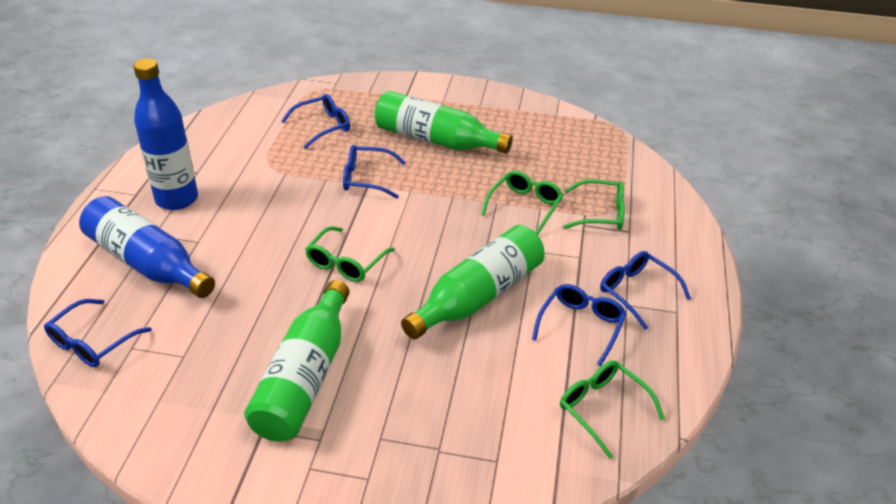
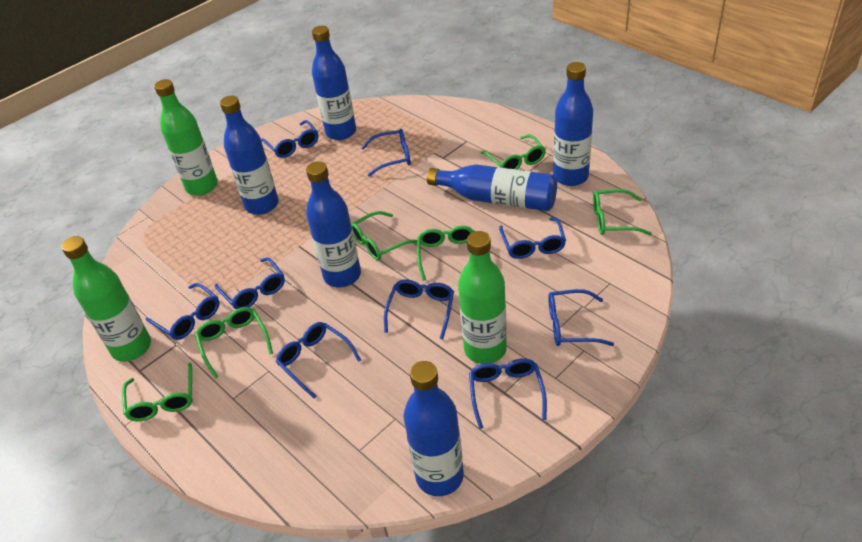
blue bottle: 2 -> 6
blue glasses: 5 -> 9
green glasses: 4 -> 6

